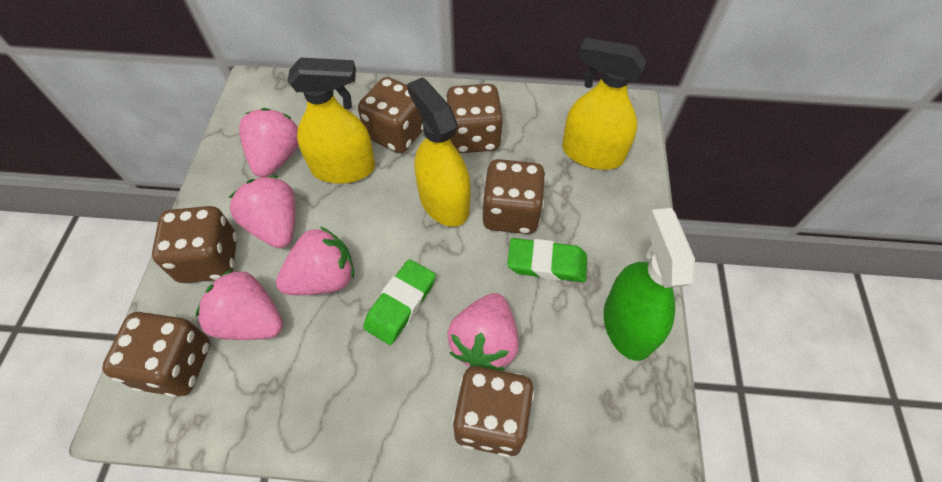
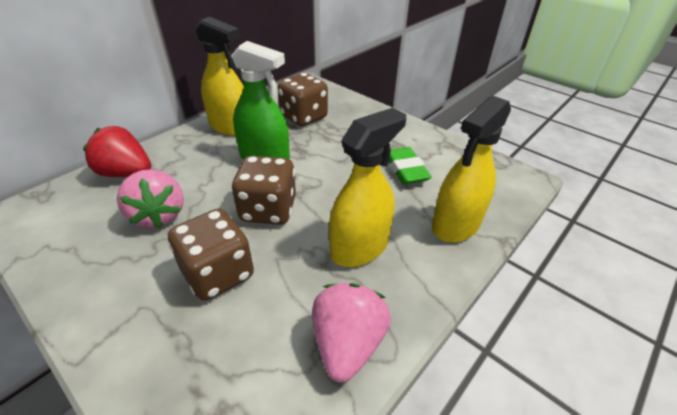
brown dice: 6 -> 3
green eraser: 2 -> 1
pink strawberry: 5 -> 2
red strawberry: 0 -> 1

